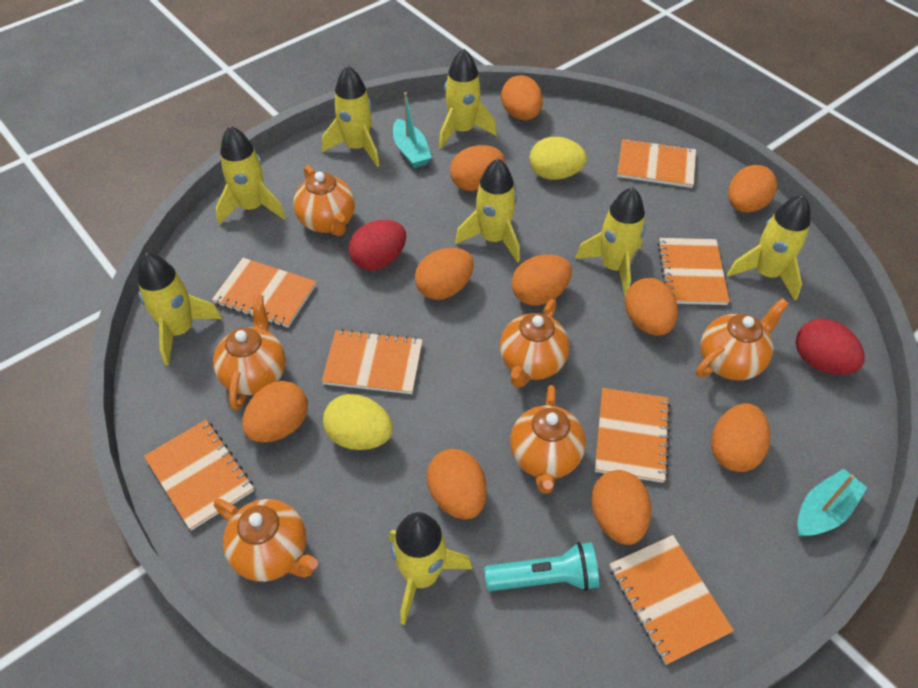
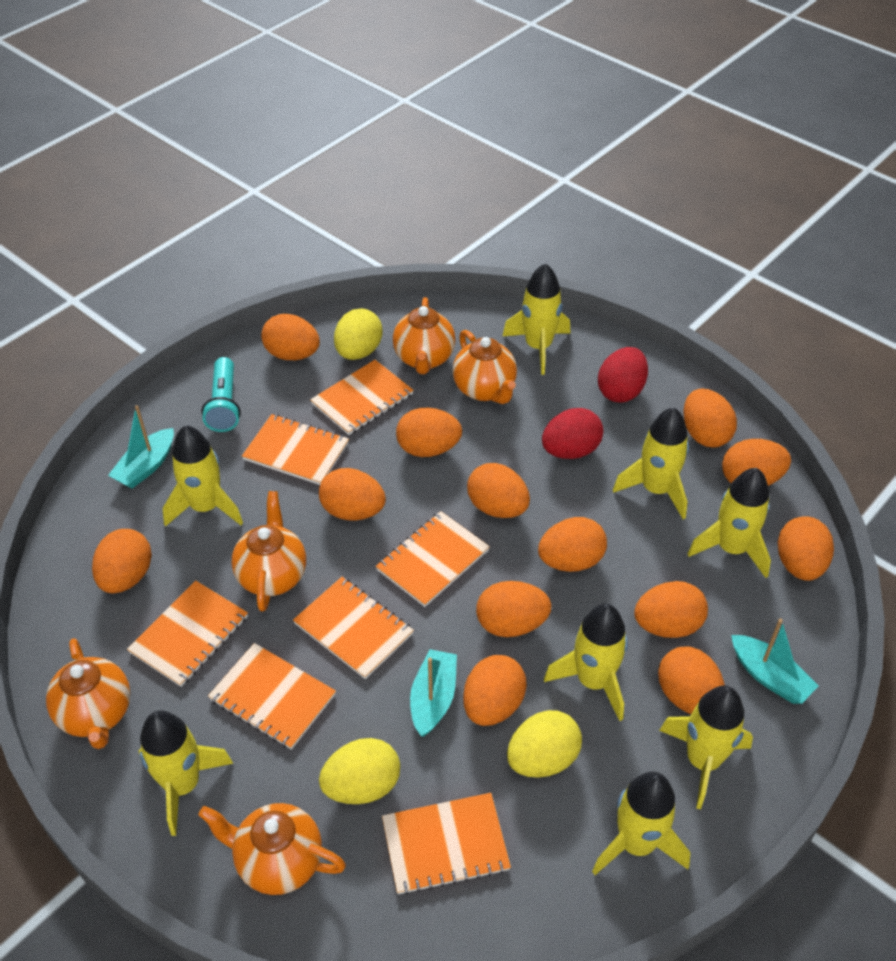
orange egg: 10 -> 13
orange teapot: 6 -> 5
turquoise boat: 2 -> 3
yellow egg: 2 -> 3

